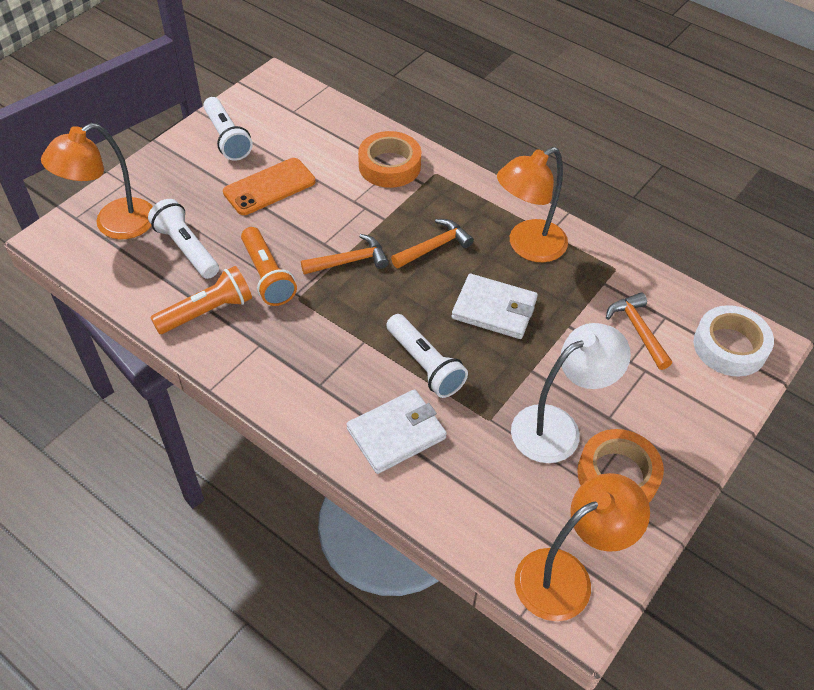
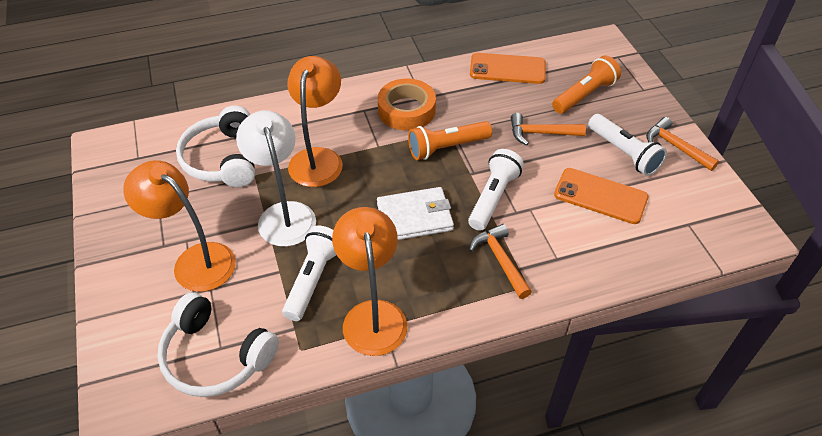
orange phone: 1 -> 2
orange tape: 2 -> 1
white headphones: 0 -> 2
white tape: 1 -> 0
white wallet: 2 -> 1

